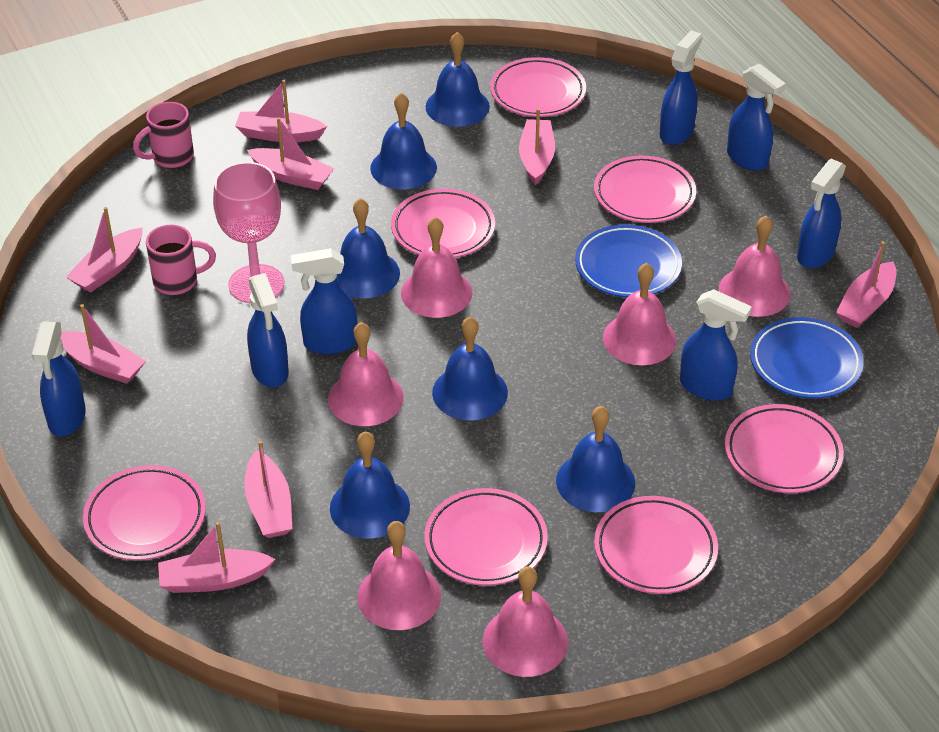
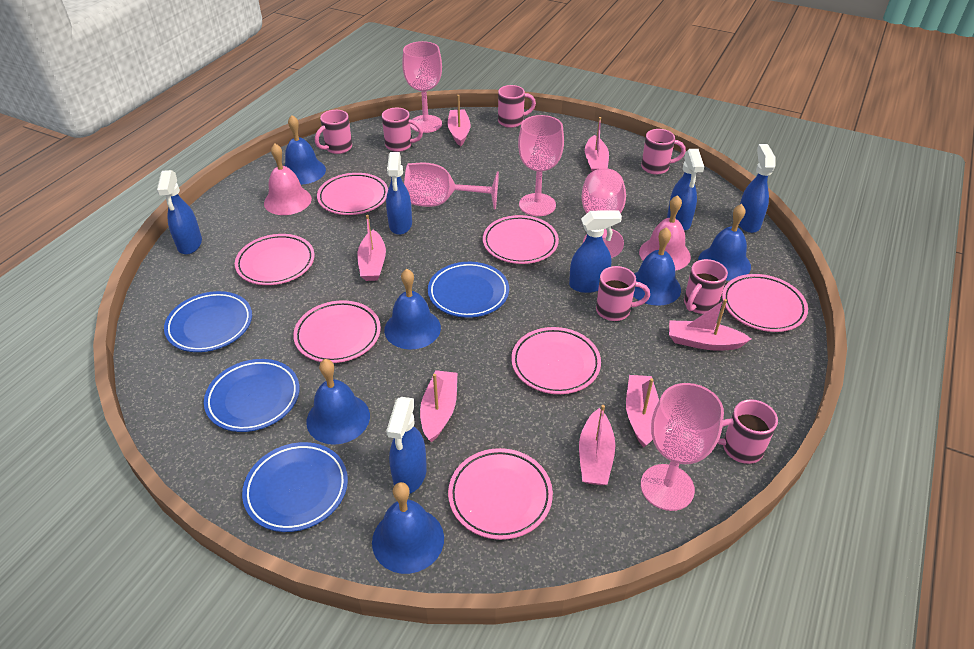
blue plate: 2 -> 4
blue spray bottle: 7 -> 6
pink bell: 6 -> 2
pink boat: 8 -> 7
pink goblet: 1 -> 5
pink mug: 2 -> 7

